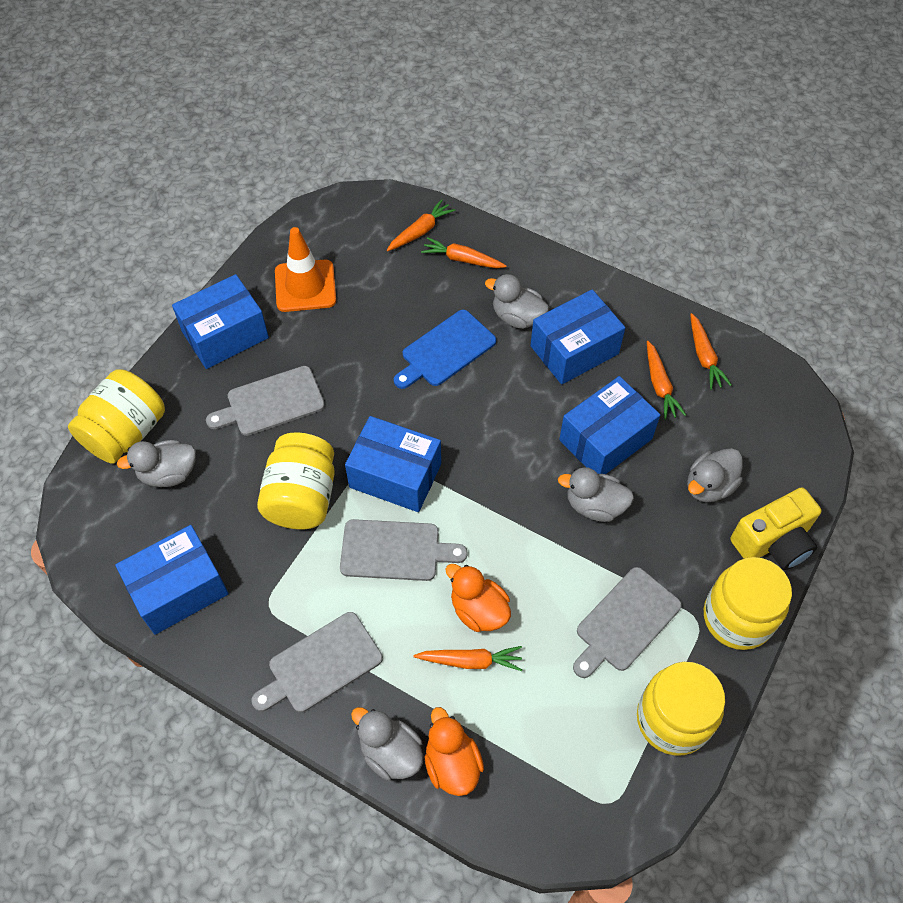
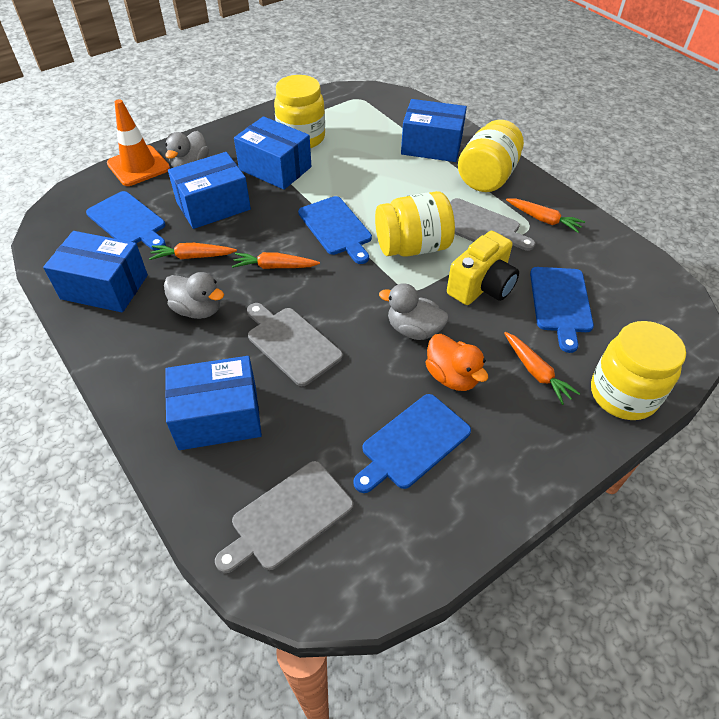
blue cutting board: 1 -> 4
grey cutting board: 4 -> 3
grey duck: 5 -> 3
orange carrot: 5 -> 4
orange duck: 2 -> 1

